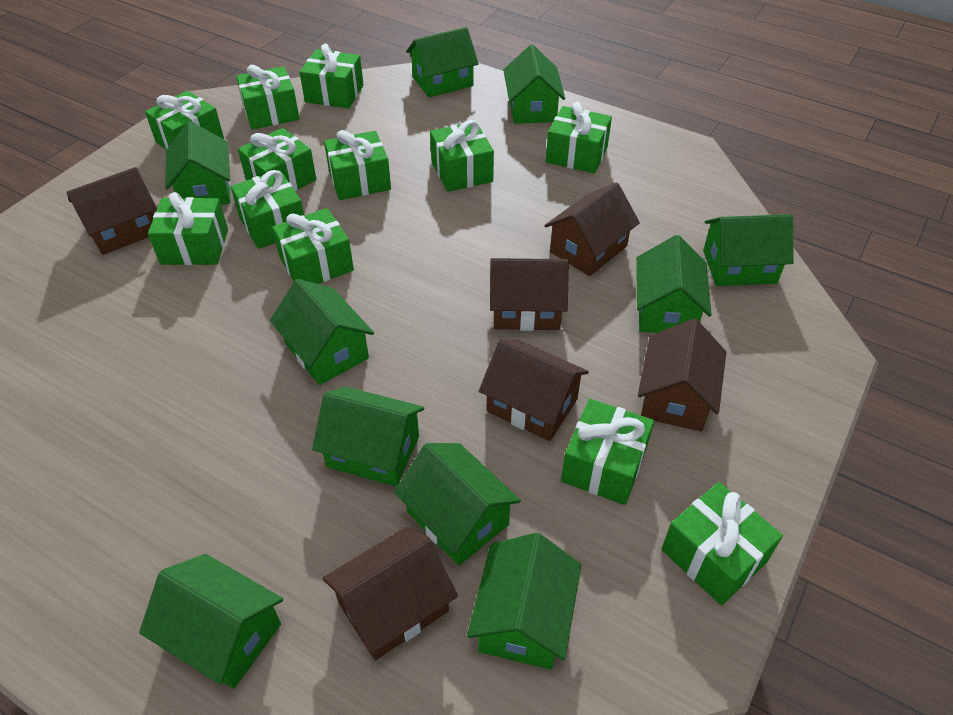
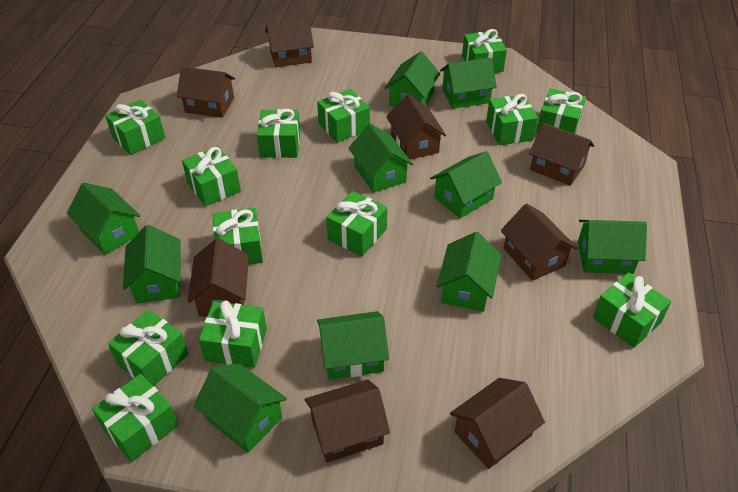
brown house: 6 -> 8
green gift: 12 -> 13

